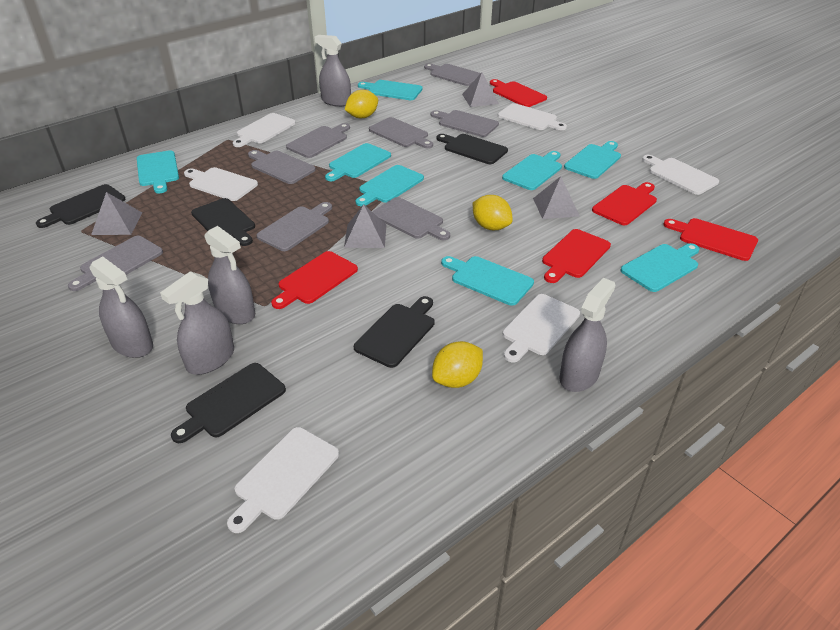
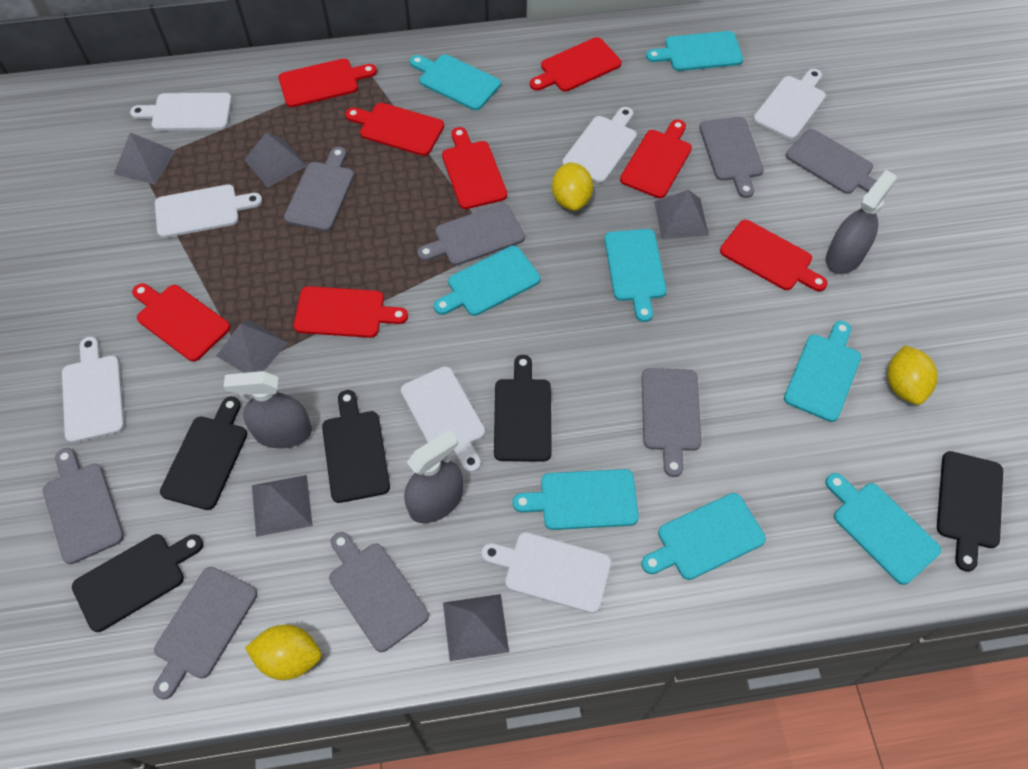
grey pyramid: 4 -> 6
grey spray bottle: 5 -> 3
red cutting board: 5 -> 8
white cutting board: 6 -> 7

